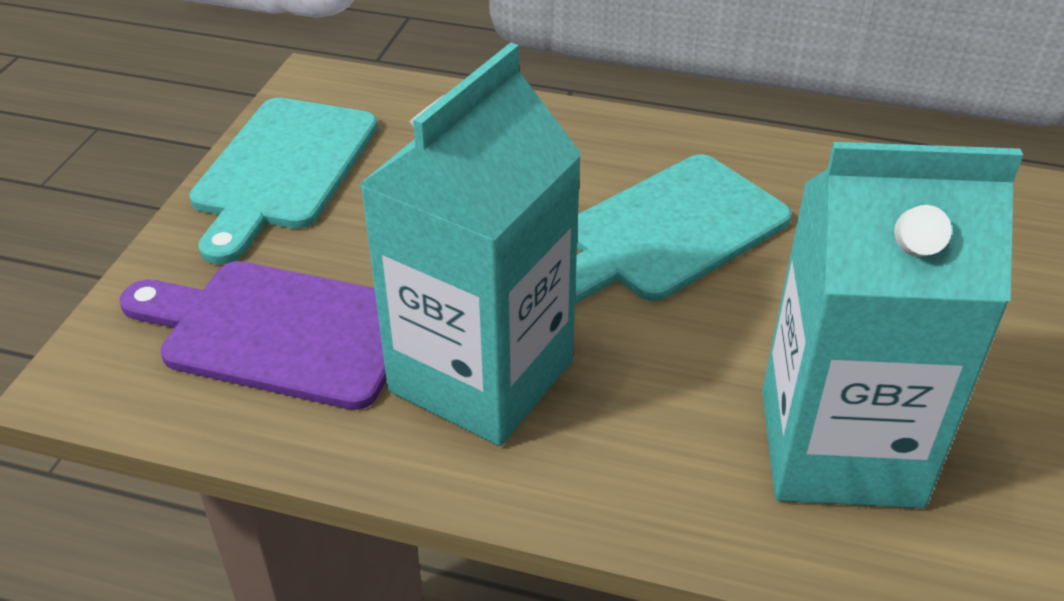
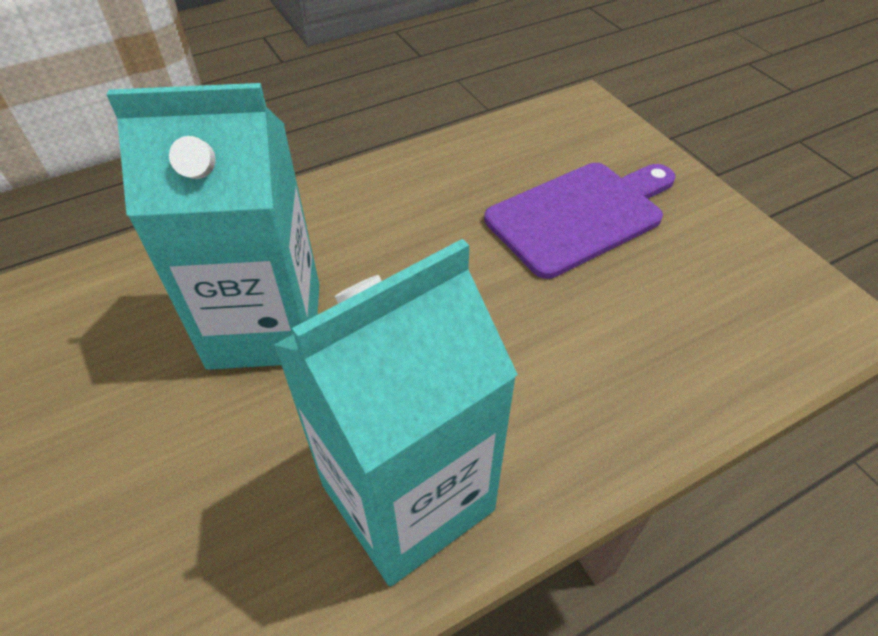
turquoise cutting board: 2 -> 0

